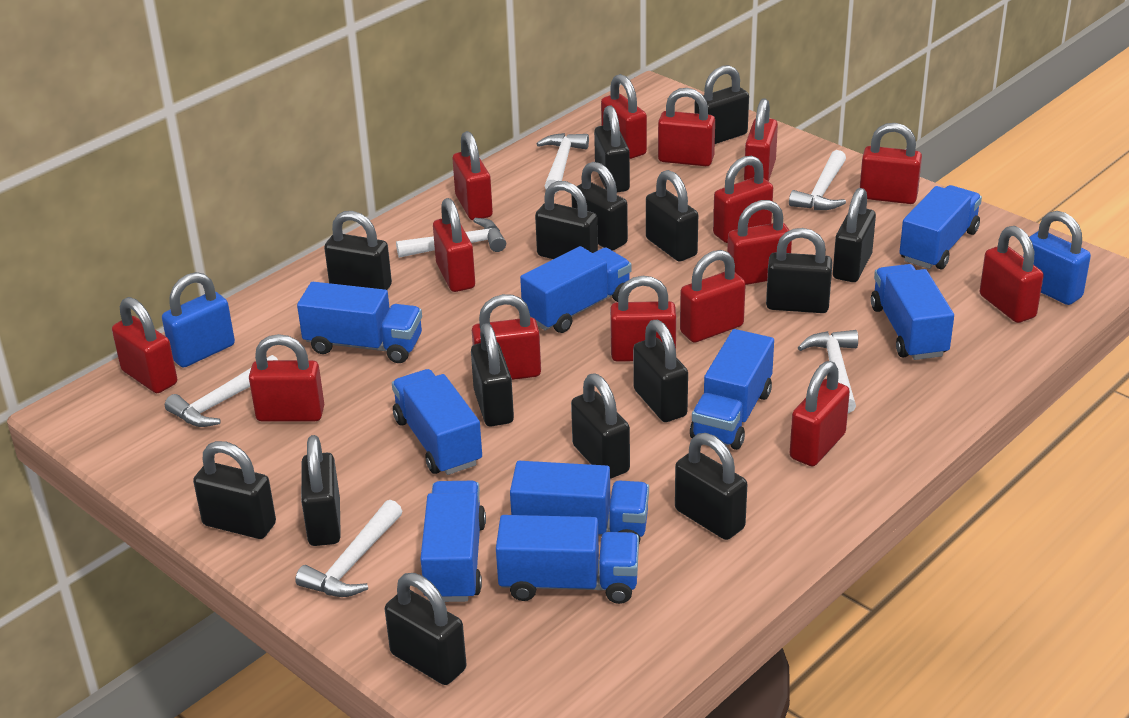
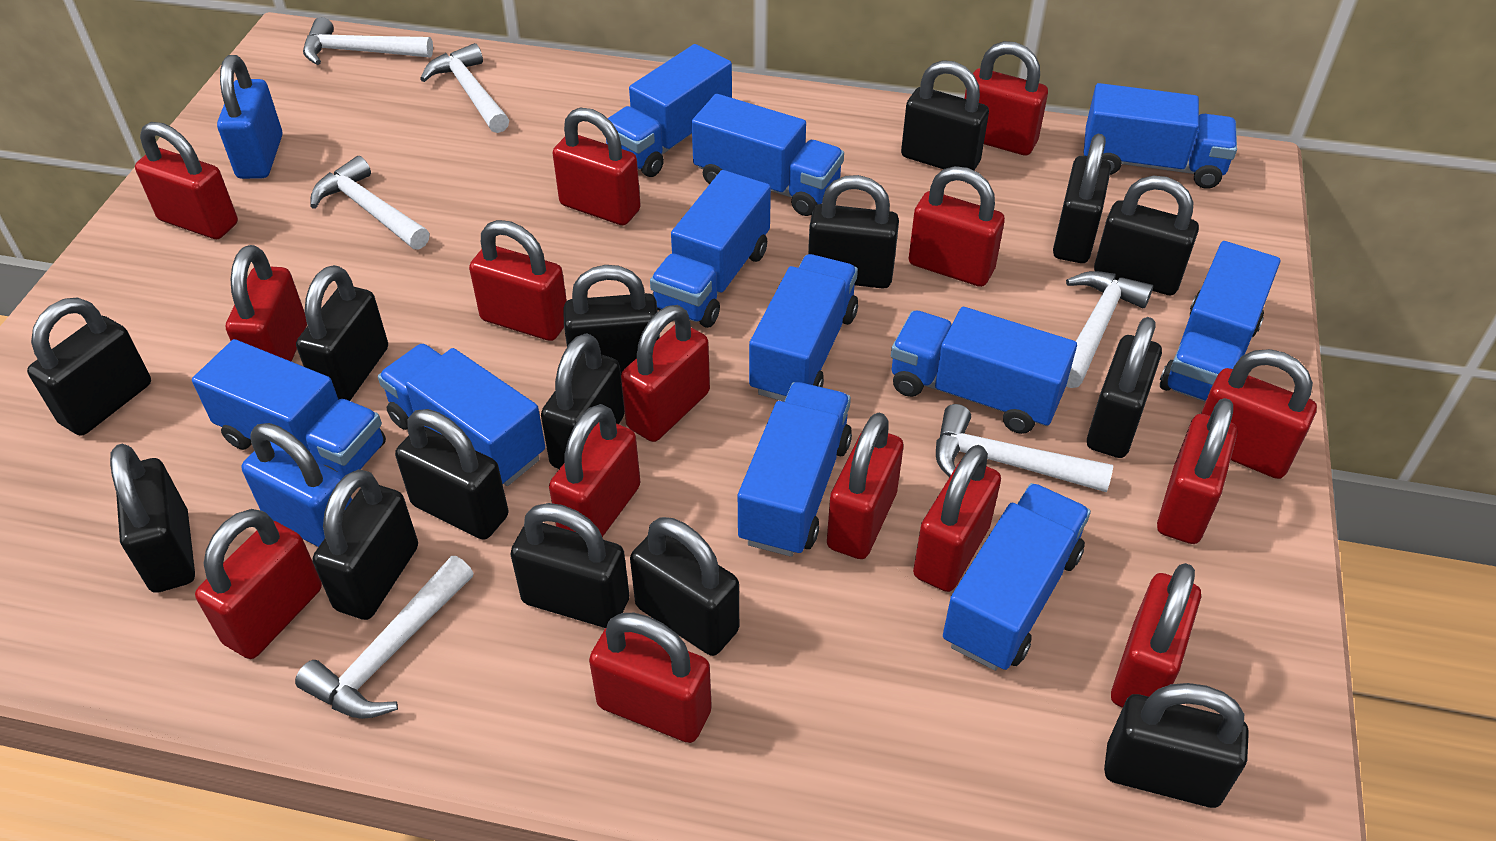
blue truck: 9 -> 11

